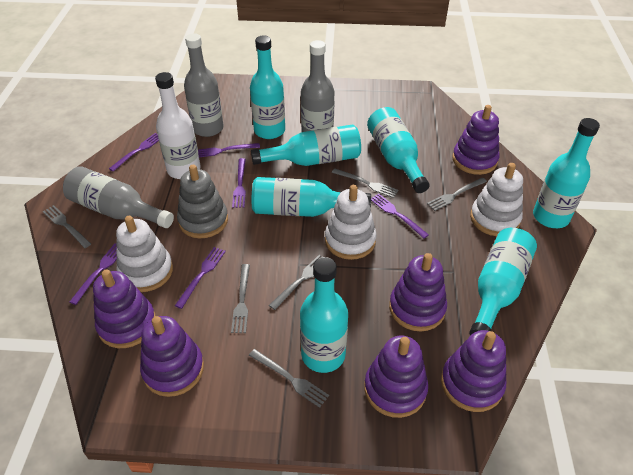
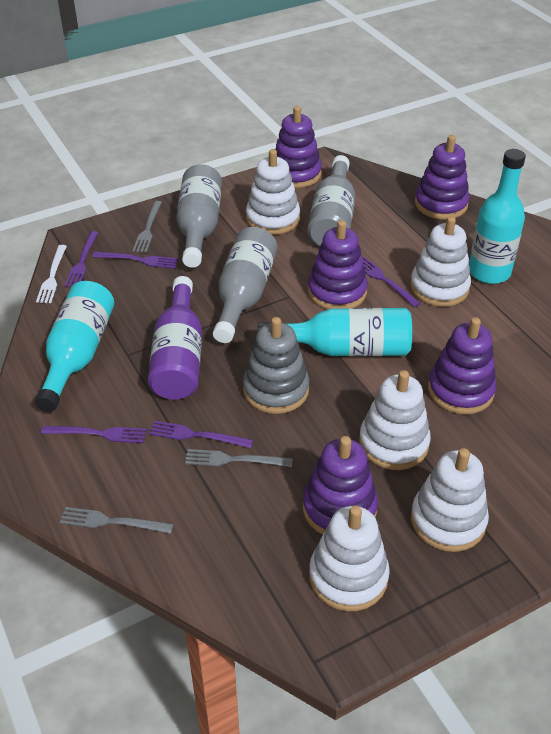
grey fork: 6 -> 3
purple bottle: 0 -> 1
purple fork: 6 -> 5
purple stacking toy: 6 -> 5
turquoise bottle: 7 -> 3
white bottle: 1 -> 0
white fork: 0 -> 1
white stacking toy: 3 -> 5

